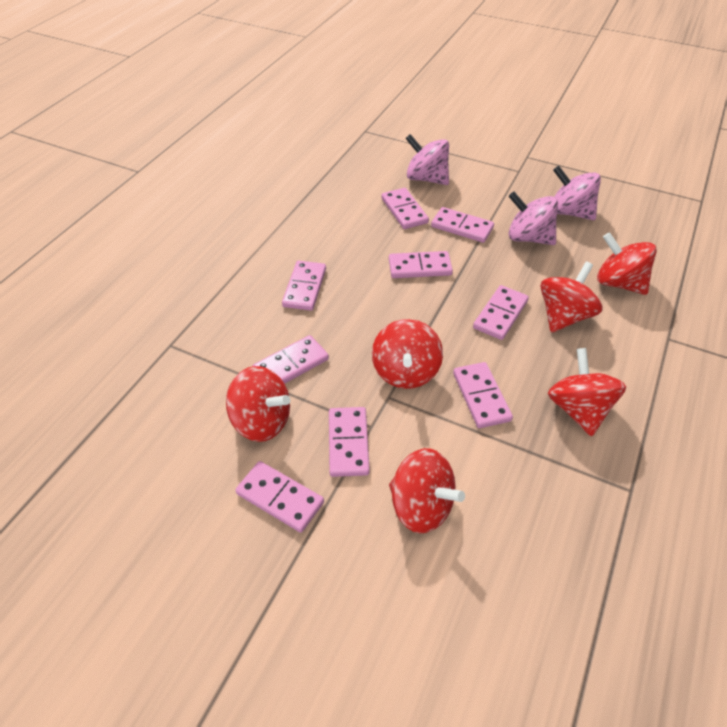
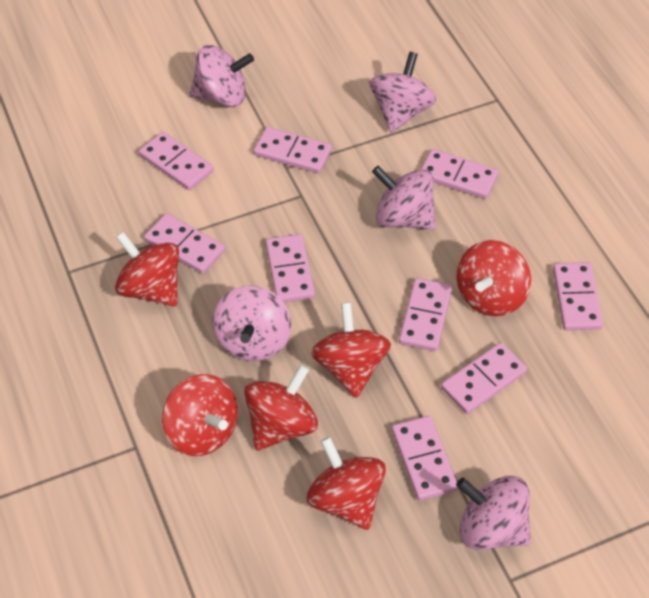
pink spinning top: 3 -> 5

